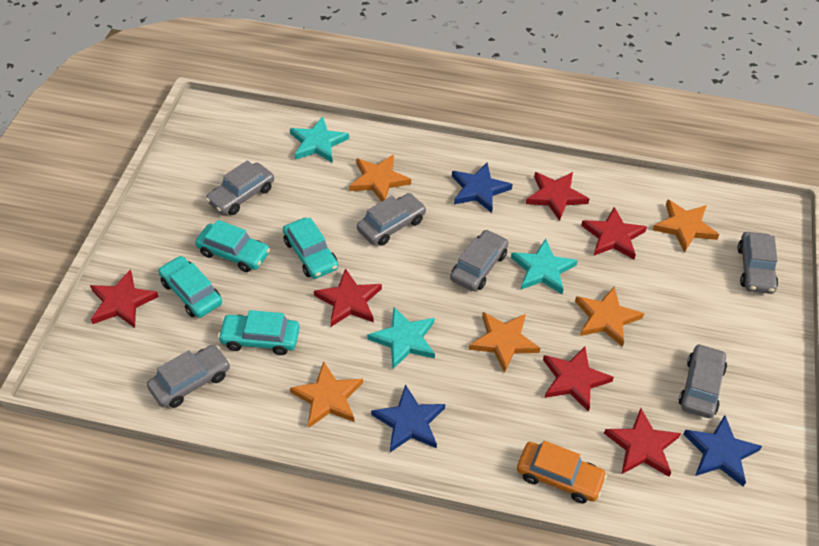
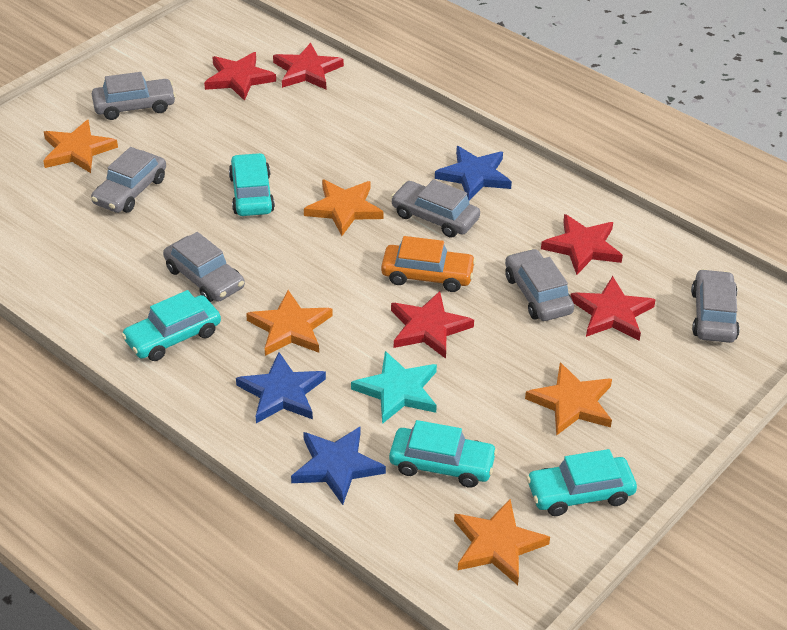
red star: 6 -> 5
turquoise star: 3 -> 1

